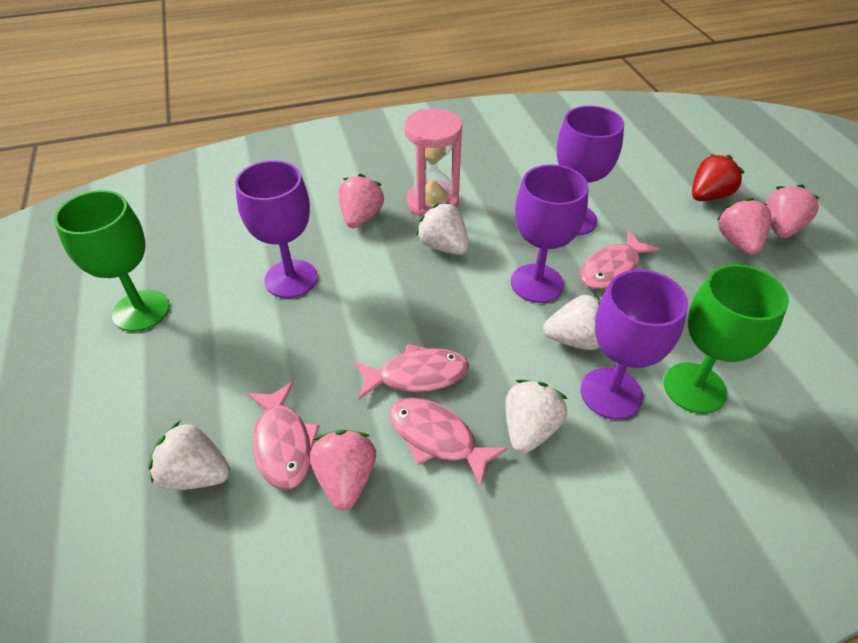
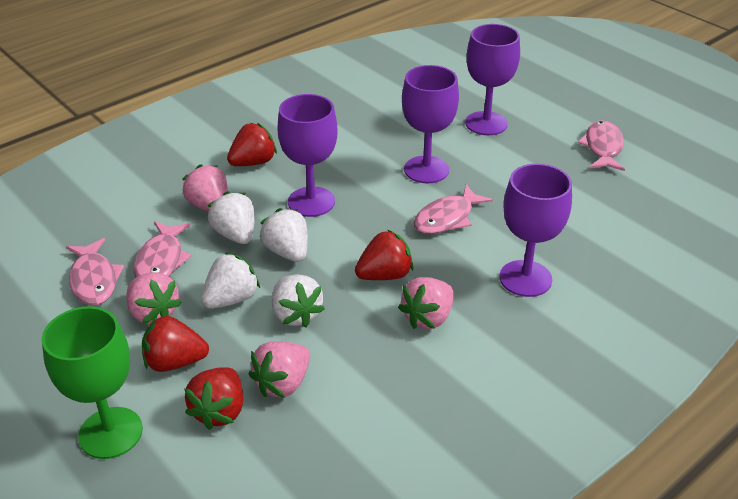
green goblet: 2 -> 1
pink hourglass: 1 -> 0
red strawberry: 1 -> 4

